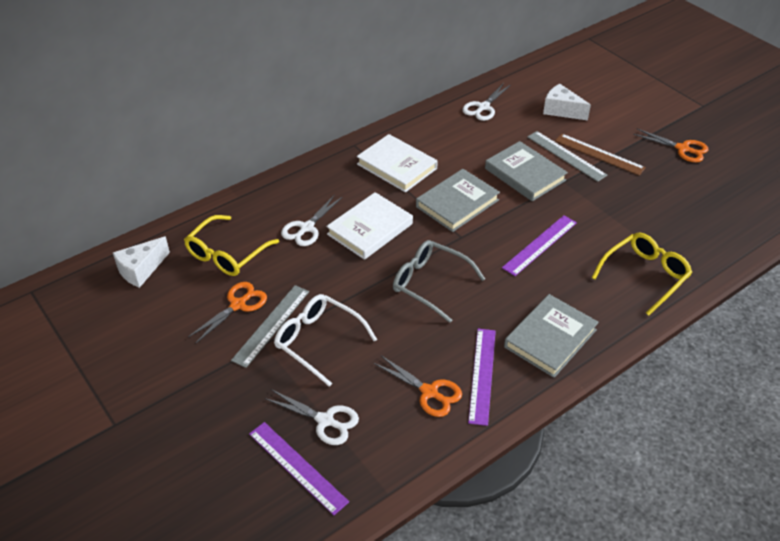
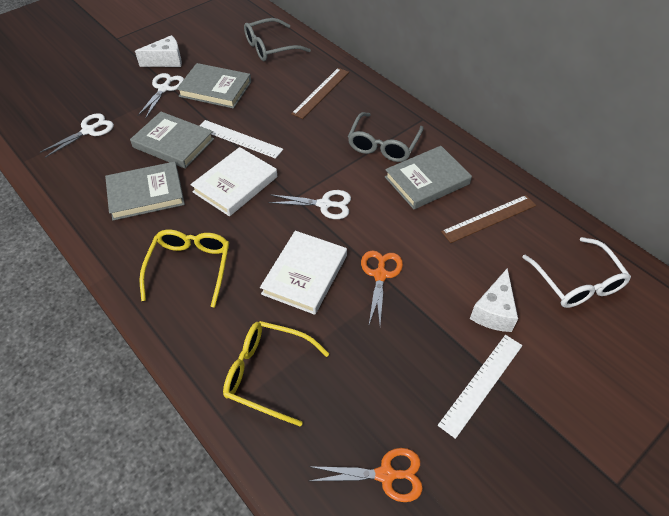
brown ruler: 1 -> 2
grey book: 3 -> 4
grey glasses: 1 -> 2
grey ruler: 2 -> 0
orange scissors: 3 -> 2
purple ruler: 3 -> 0
white ruler: 0 -> 2

